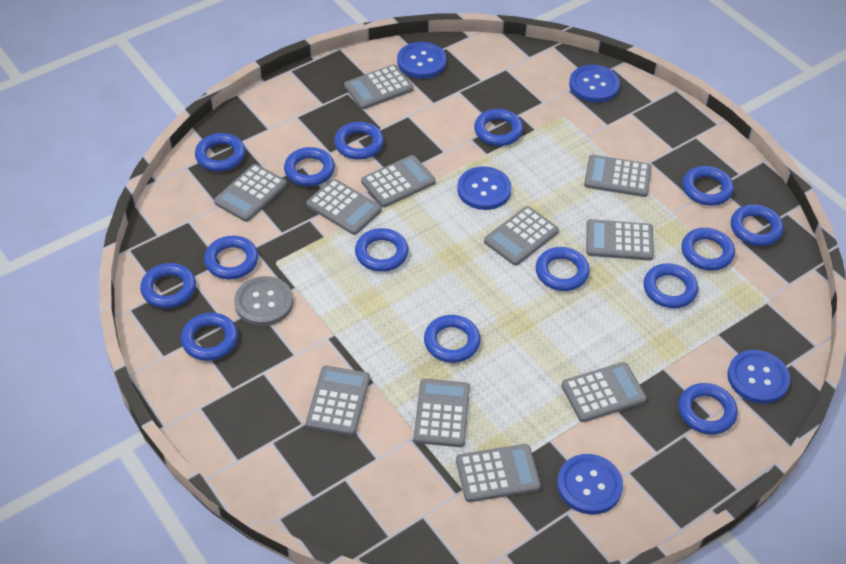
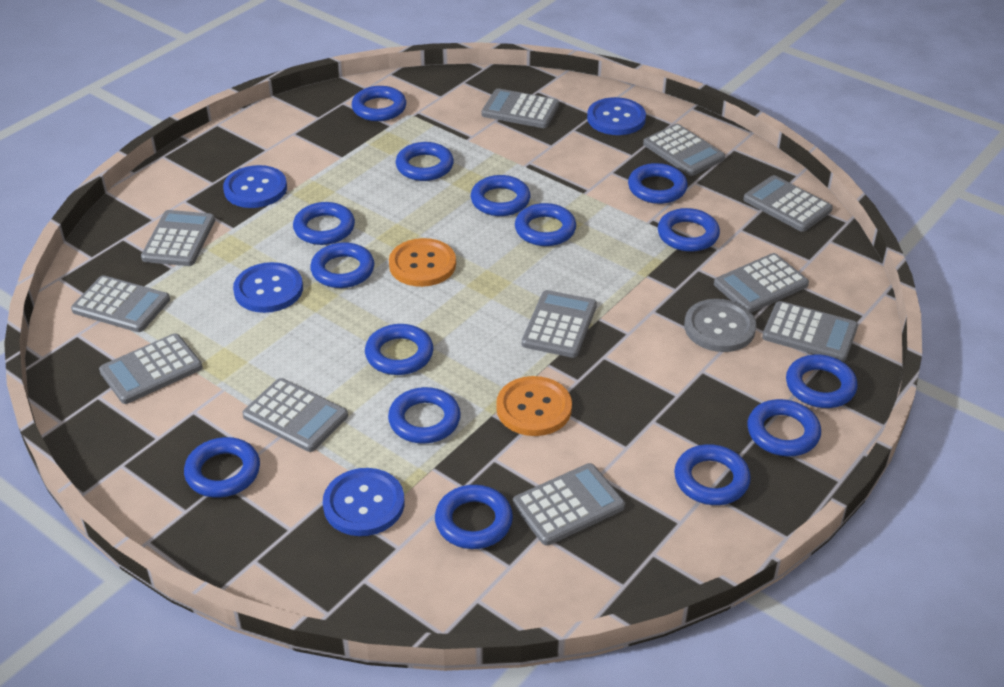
blue button: 5 -> 4
orange button: 0 -> 2

